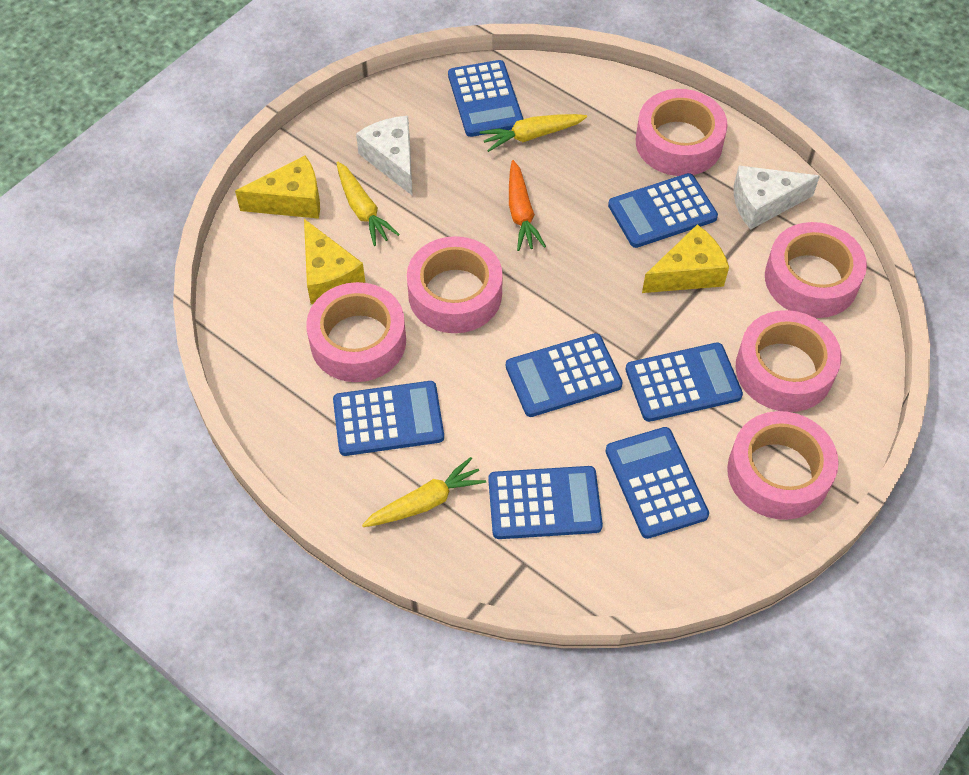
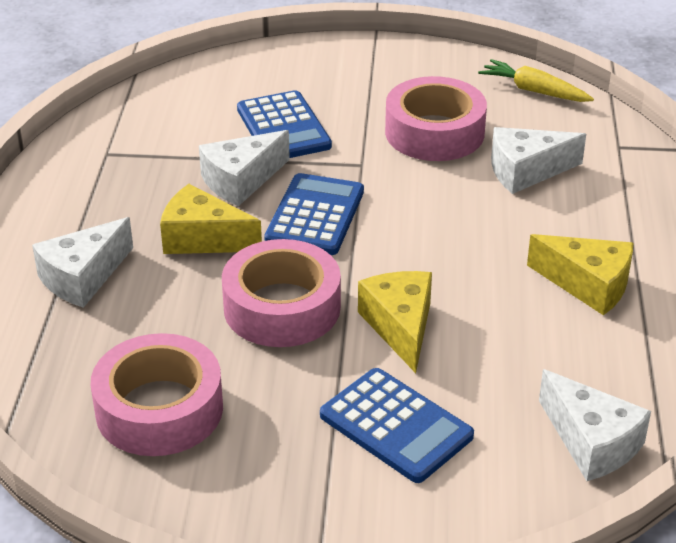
blue calculator: 7 -> 3
orange carrot: 1 -> 0
pink tape: 6 -> 3
white cheese: 2 -> 4
yellow carrot: 3 -> 1

